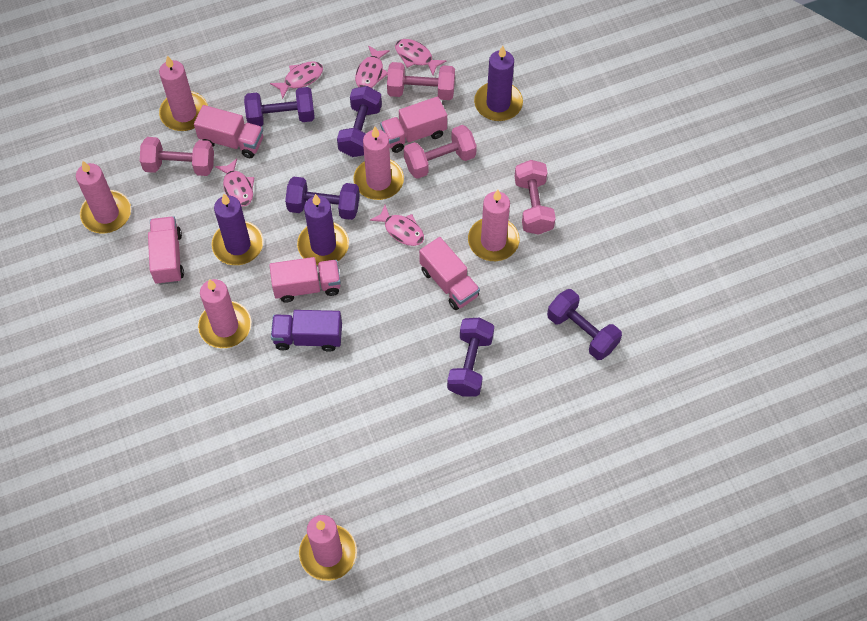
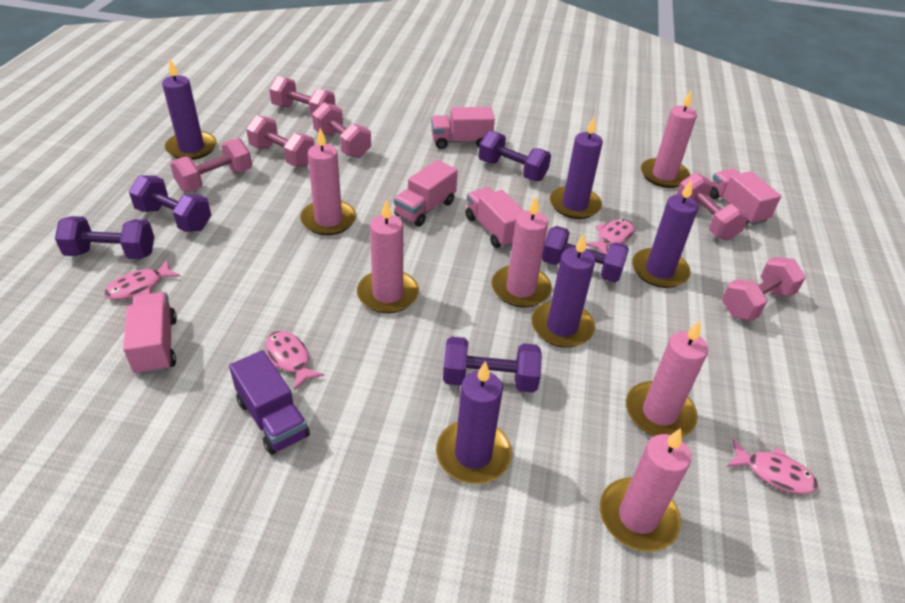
pink dumbbell: 4 -> 6
pink fish: 5 -> 4
purple candle: 3 -> 5

